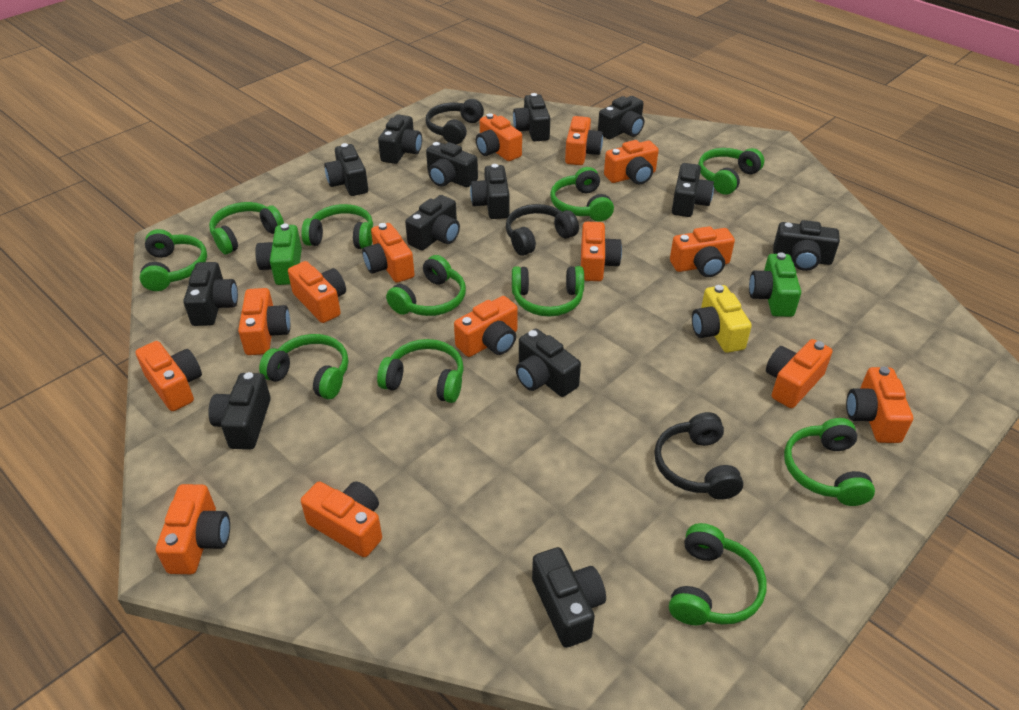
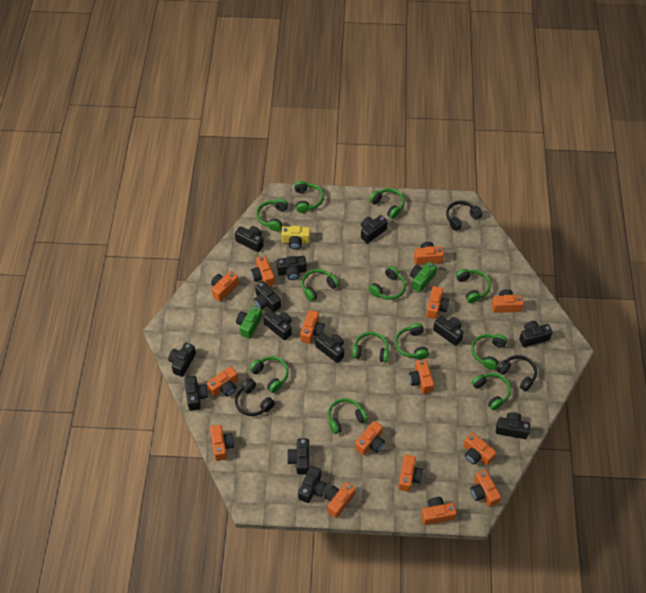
green headphones: 11 -> 12
orange camera: 14 -> 15

